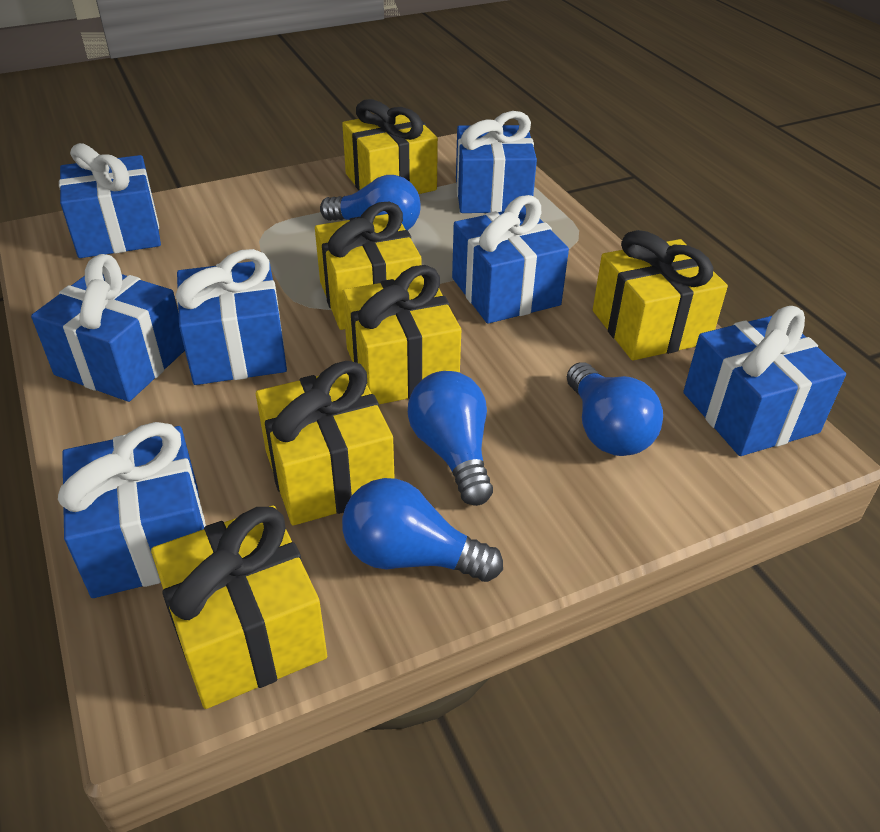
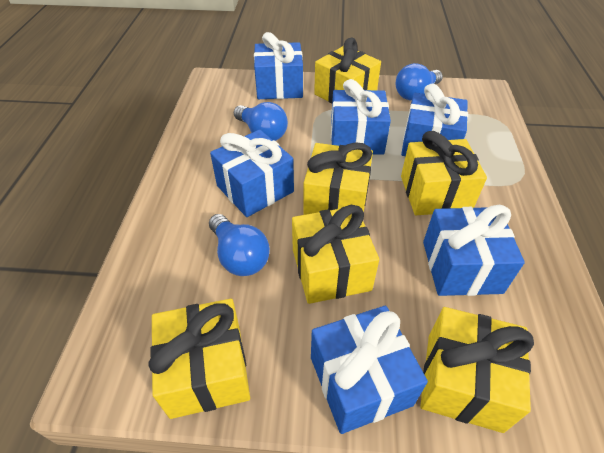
blue gift: 7 -> 6
blue light bulb: 4 -> 3

